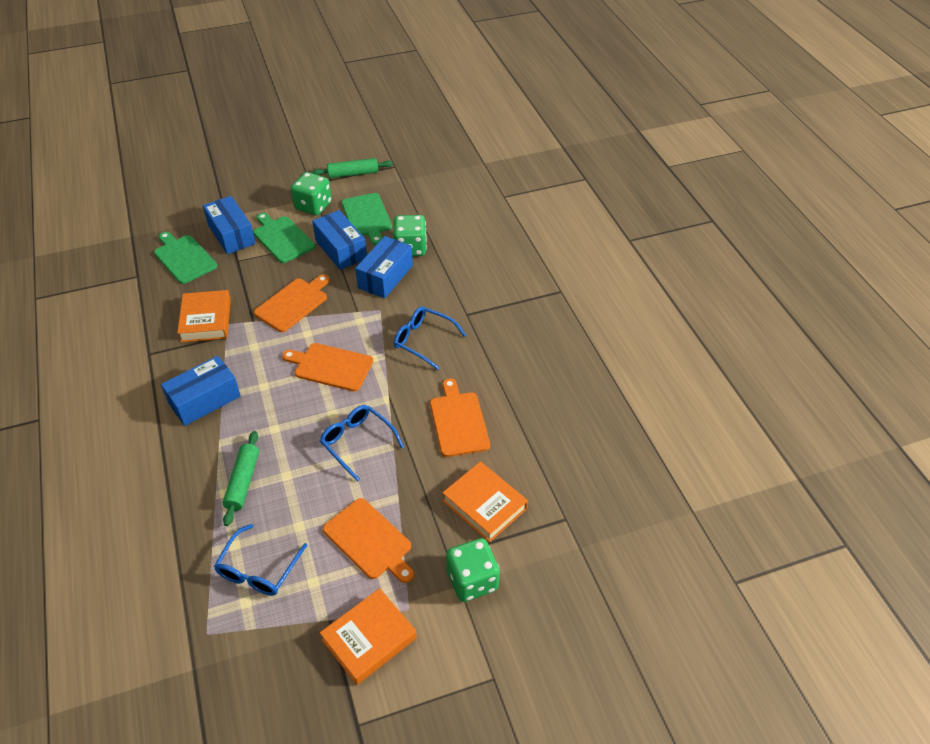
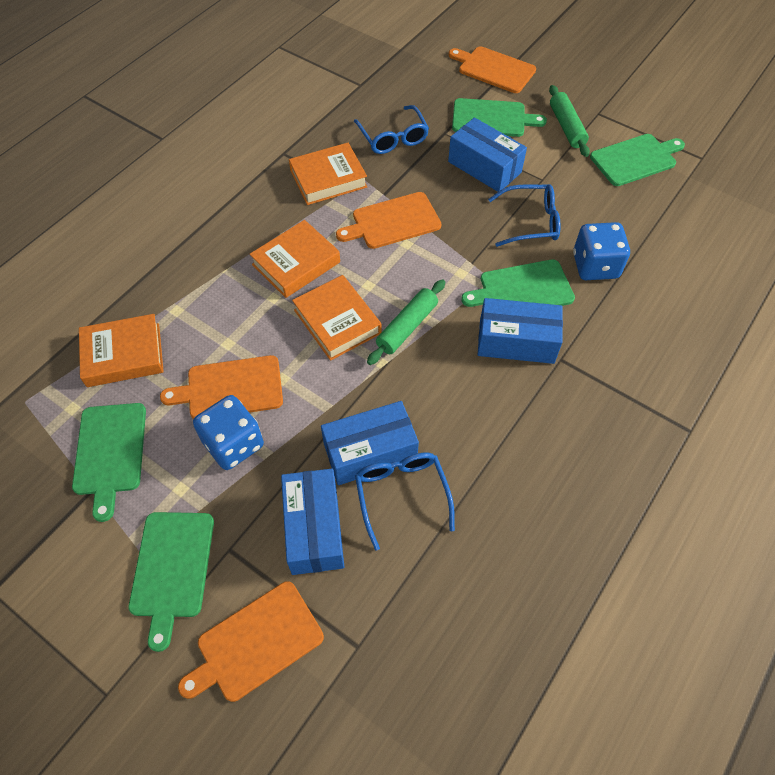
blue dice: 0 -> 2
green cutting board: 3 -> 5
green dice: 3 -> 0
orange book: 3 -> 4

